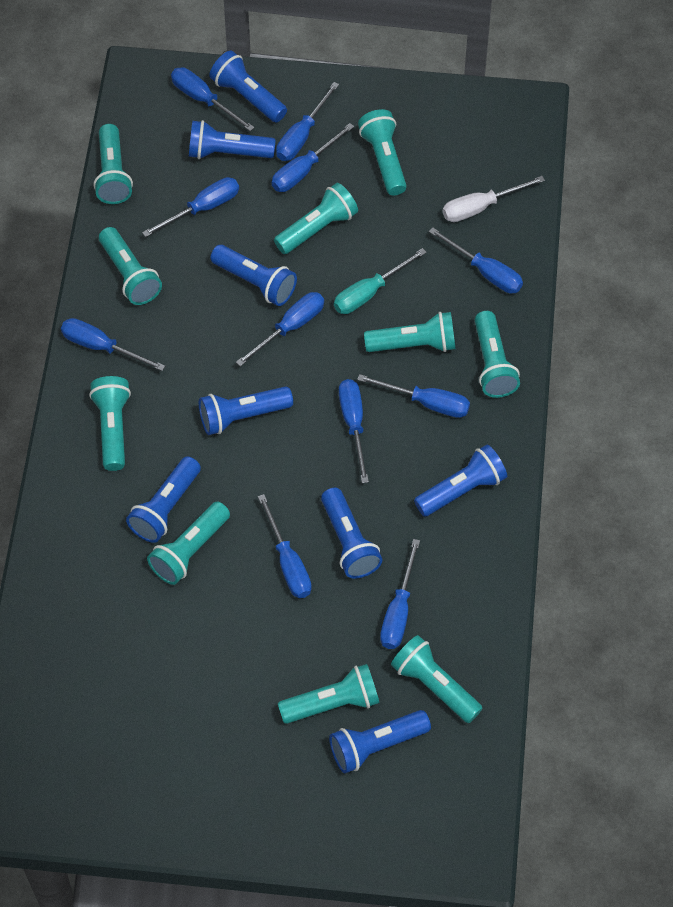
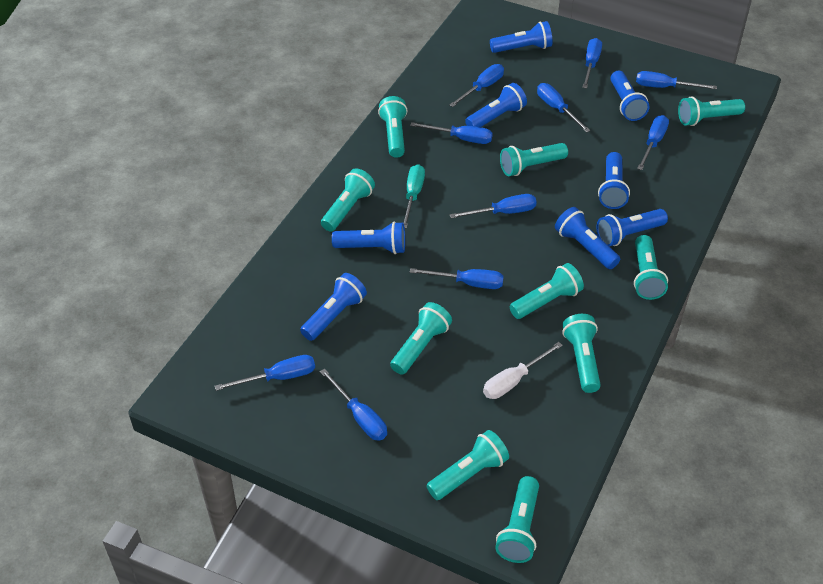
blue screwdriver: 11 -> 10

